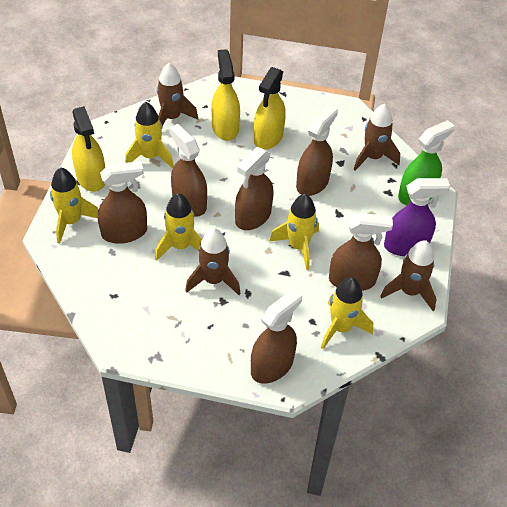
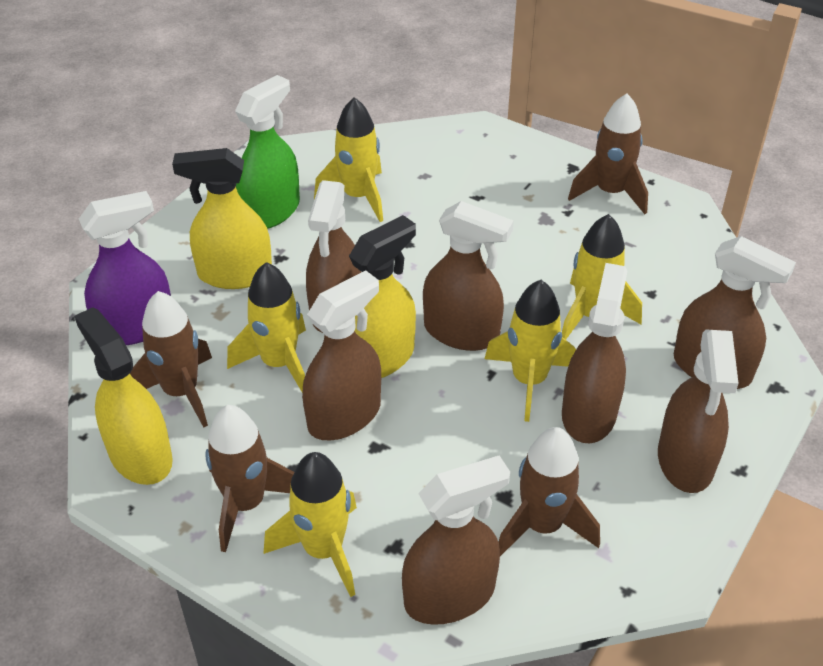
brown spray bottle: 6 -> 7

